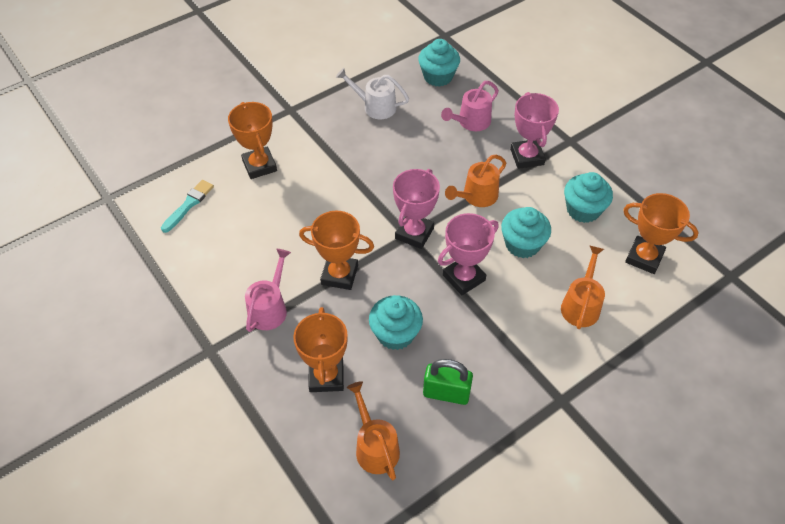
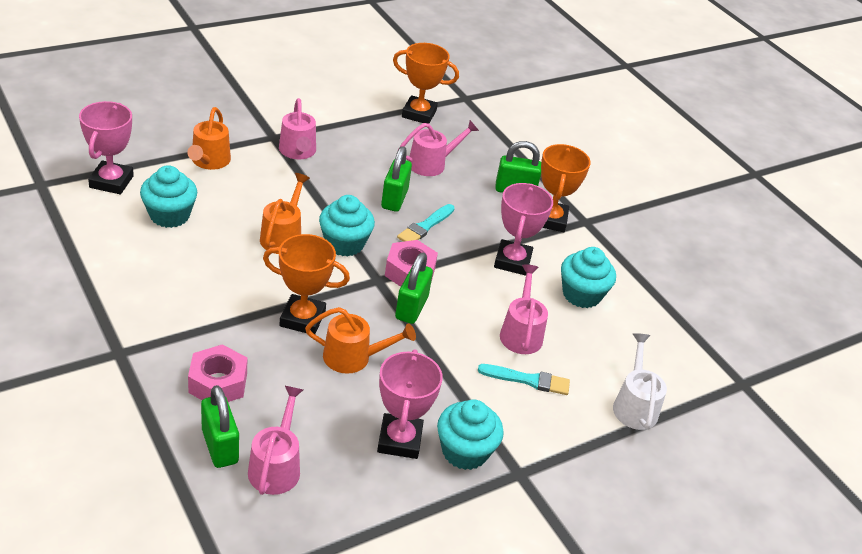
green padlock: 1 -> 4
orange trophy: 4 -> 3
pink nut: 0 -> 2
pink watering can: 2 -> 4
turquoise brush: 1 -> 2

